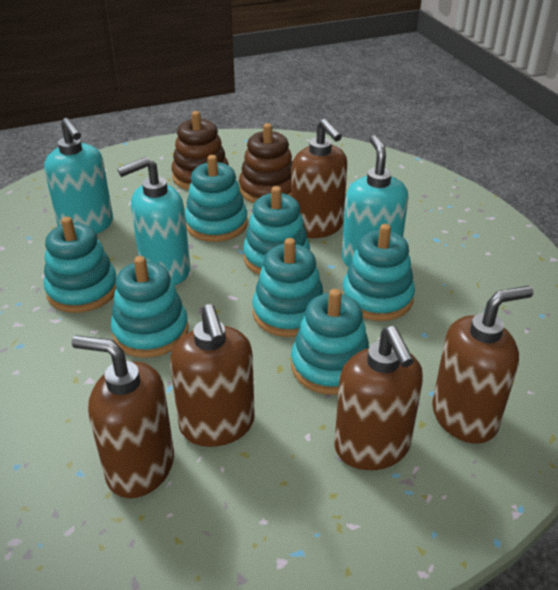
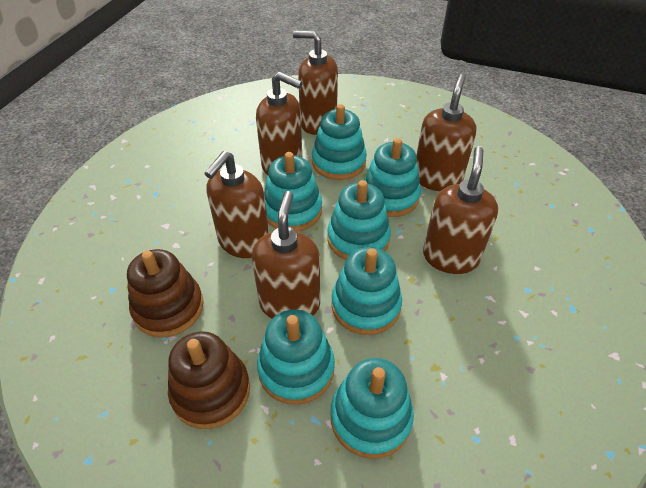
brown soap dispenser: 5 -> 6
turquoise soap dispenser: 3 -> 0

